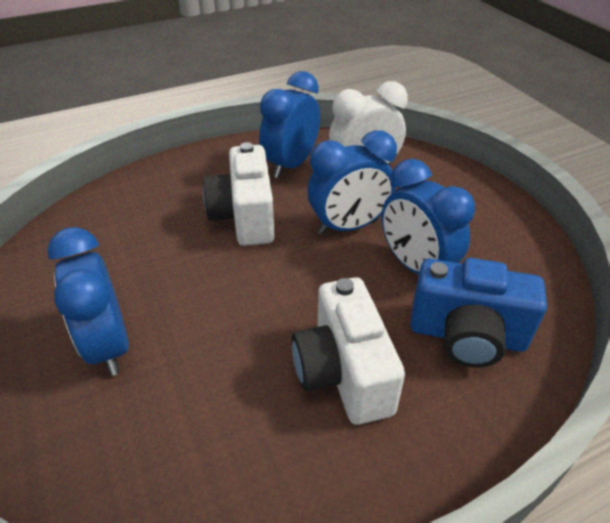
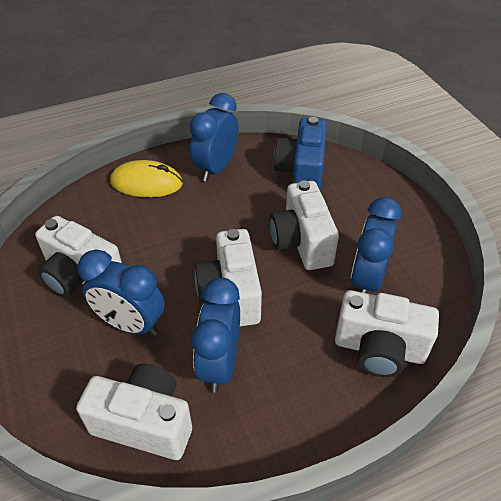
white camera: 2 -> 5
white clock: 1 -> 0
yellow mouse: 0 -> 1

